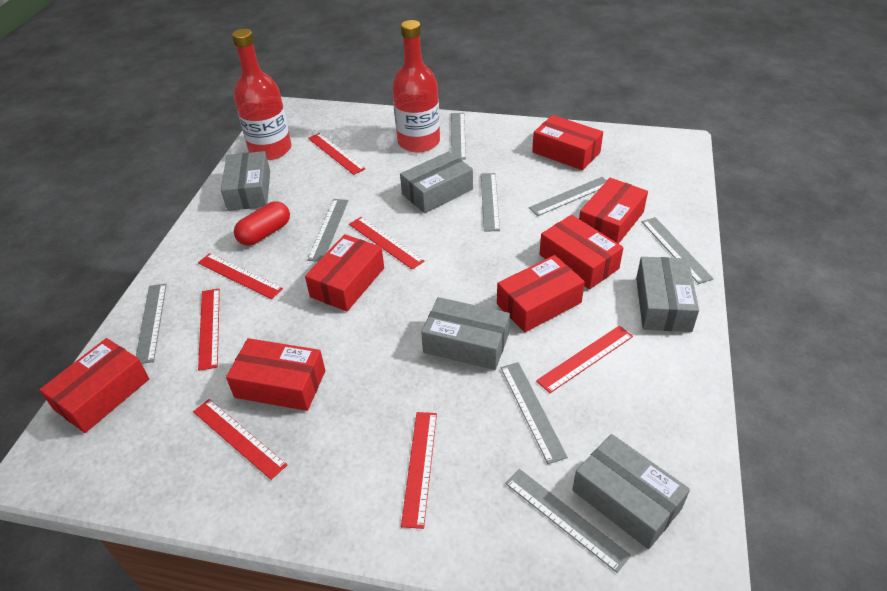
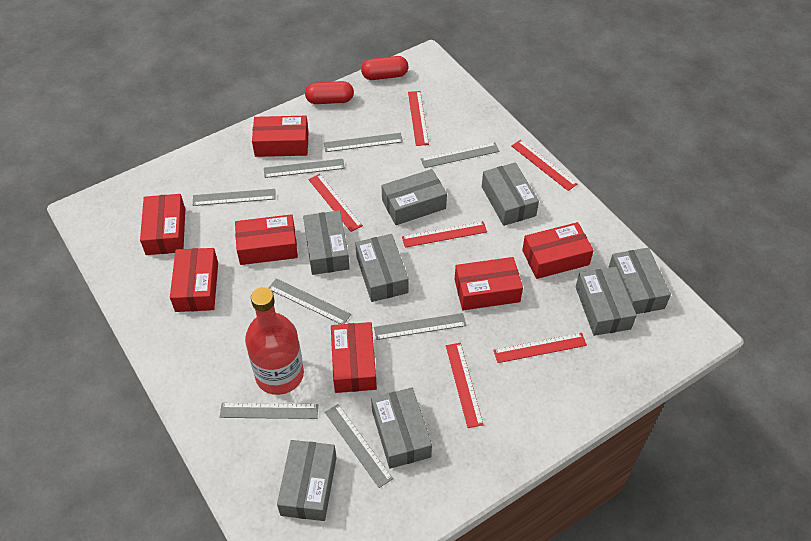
grey box: 5 -> 8
red bottle: 2 -> 1
red capsule: 1 -> 2
red ruler: 7 -> 6

